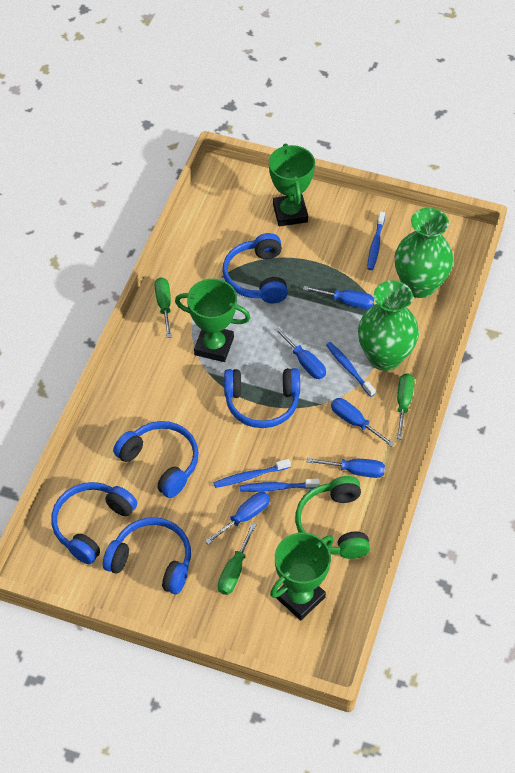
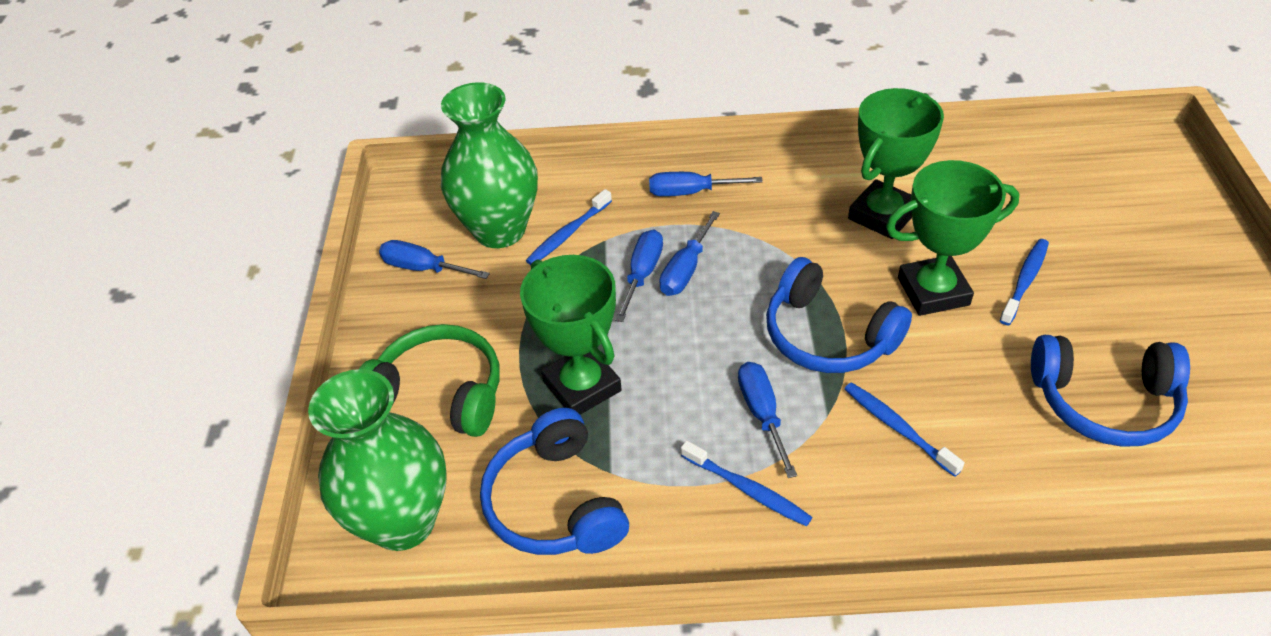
blue headphones: 5 -> 3
green screwdriver: 3 -> 0

